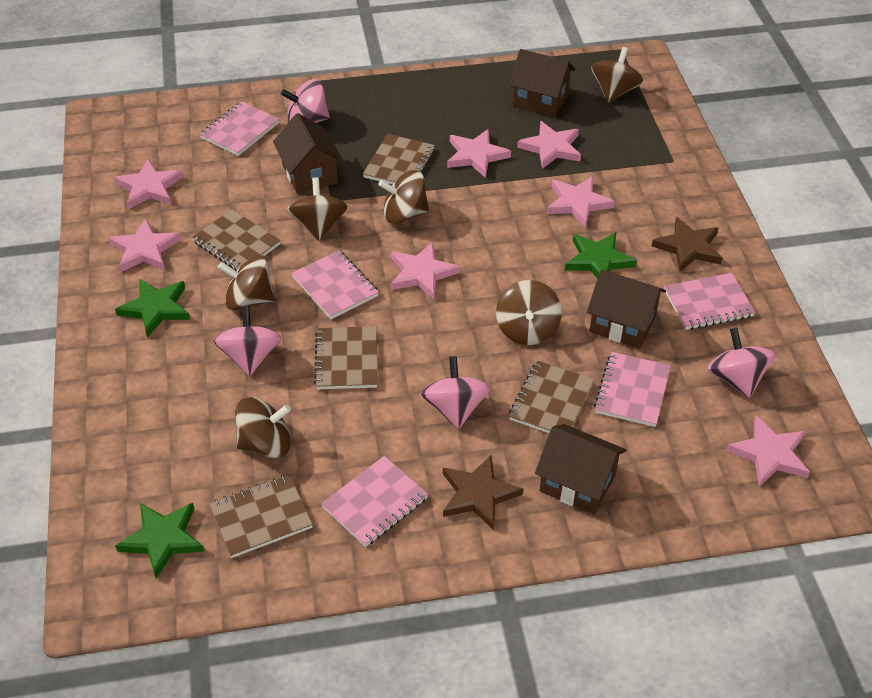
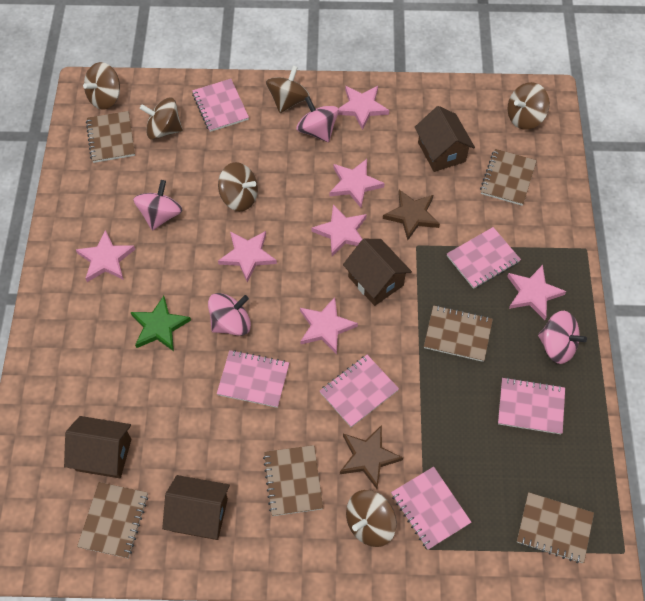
brown notebook: 5 -> 6
green star: 3 -> 1
pink notebook: 5 -> 6

